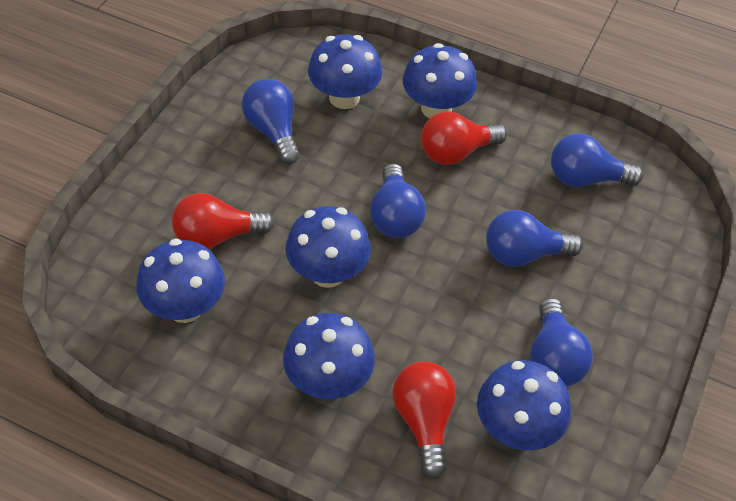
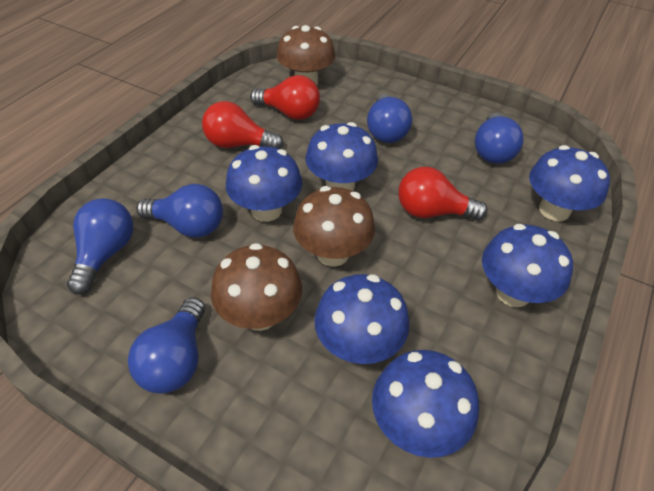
brown mushroom: 0 -> 3

